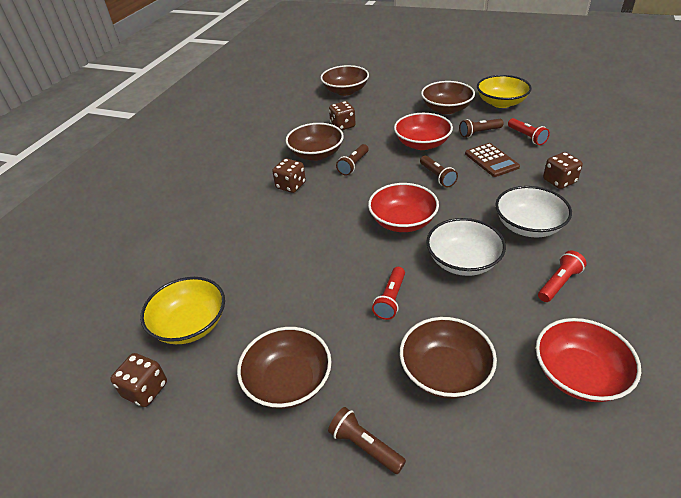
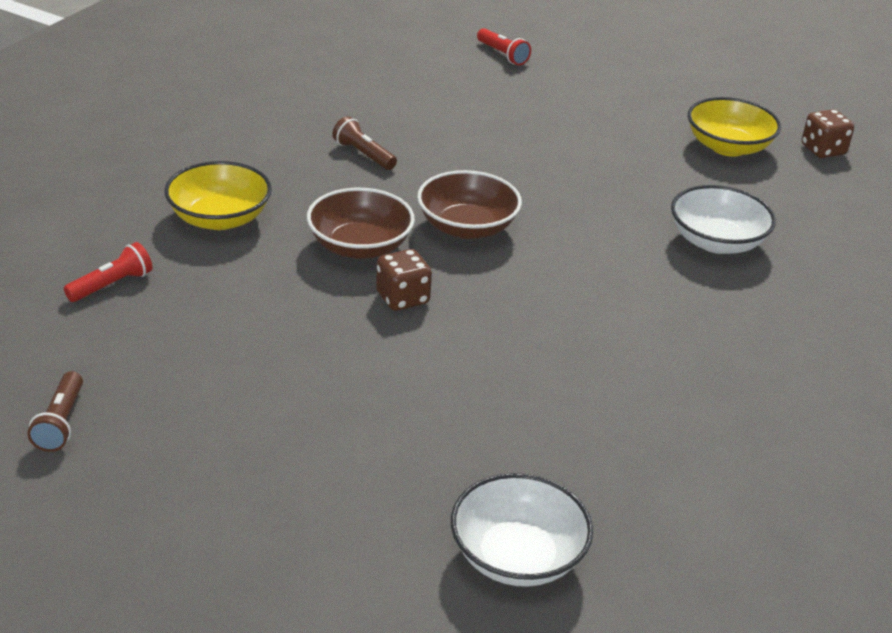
brown bowl: 5 -> 2
brown calculator: 1 -> 0
brown dice: 4 -> 2
brown flashlight: 4 -> 2
red bowl: 3 -> 0
red flashlight: 3 -> 2

